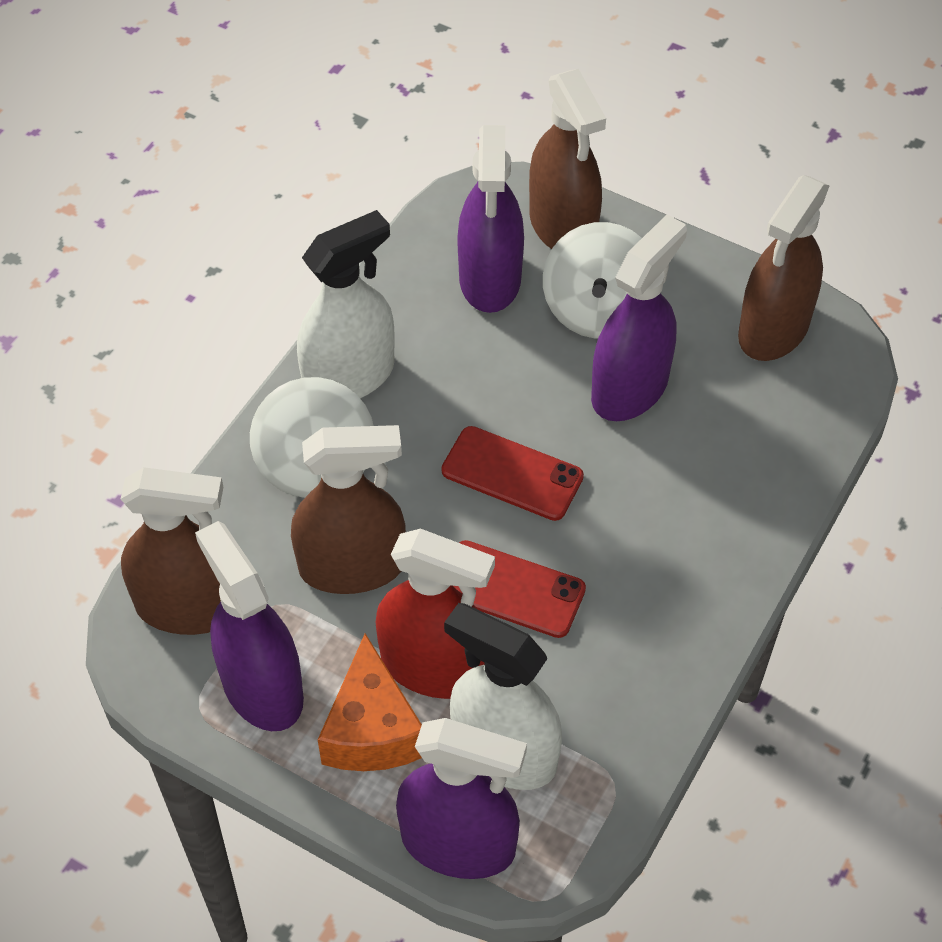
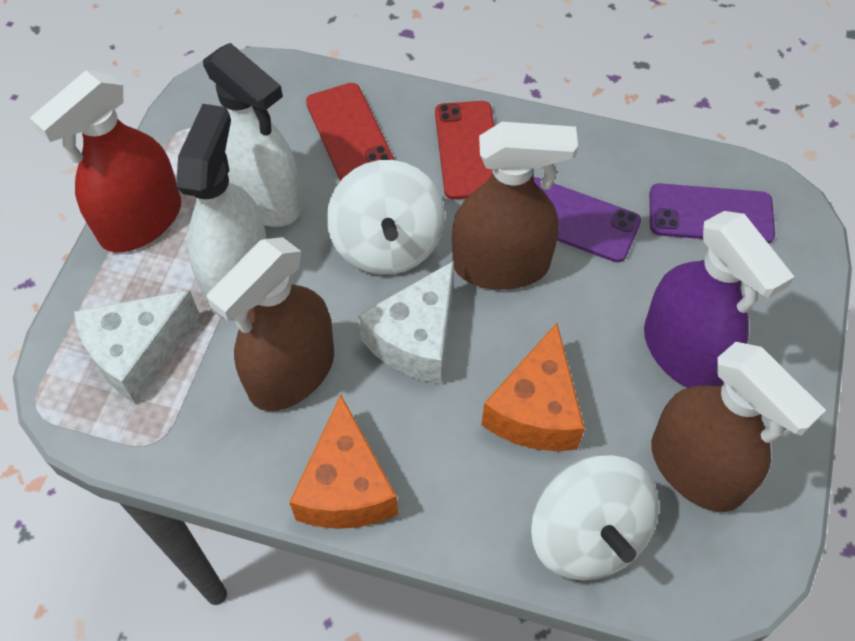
brown spray bottle: 4 -> 3
orange cheese: 1 -> 2
purple phone: 0 -> 2
purple spray bottle: 4 -> 1
white cheese: 0 -> 2

